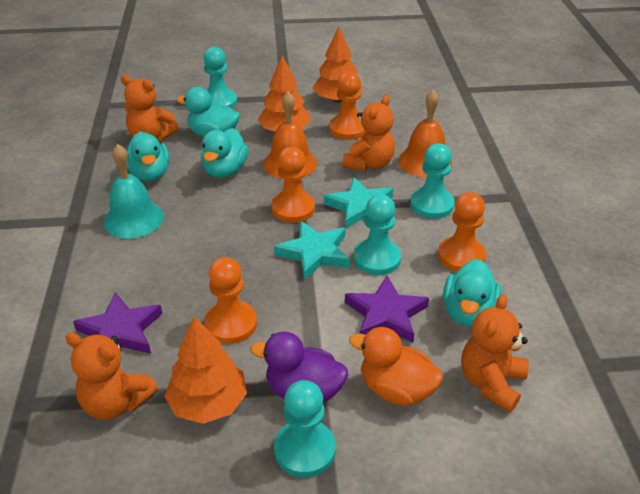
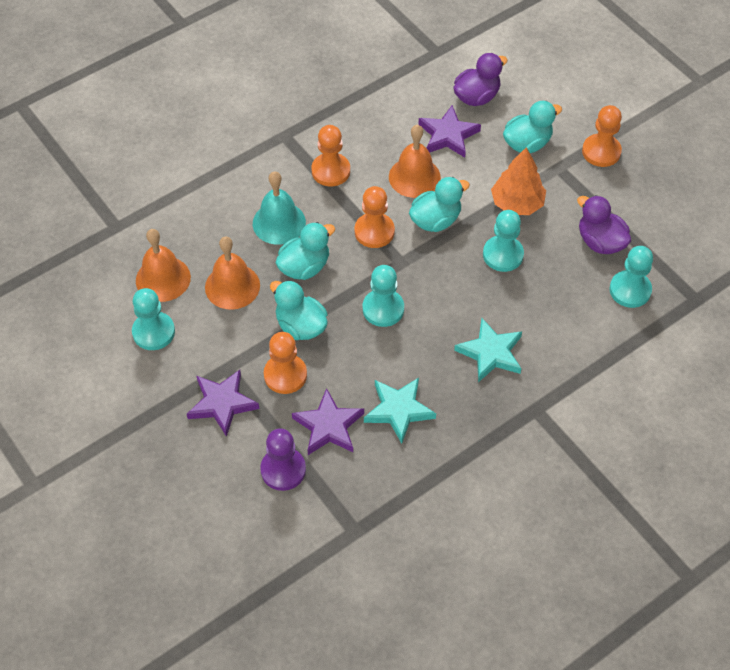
orange bell: 2 -> 3
orange duck: 1 -> 0
orange teddy bear: 4 -> 0
orange tree: 3 -> 1
purple duck: 1 -> 2
purple pawn: 0 -> 1
purple star: 2 -> 3

